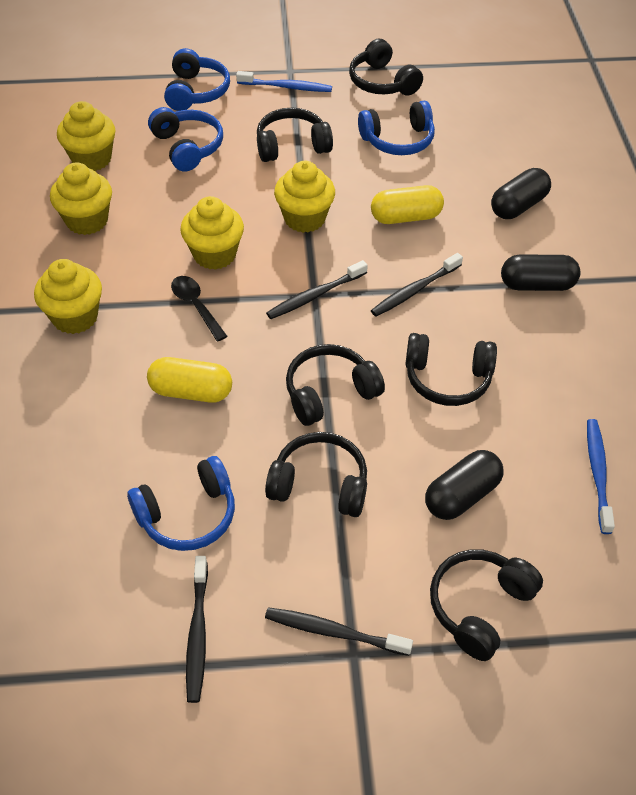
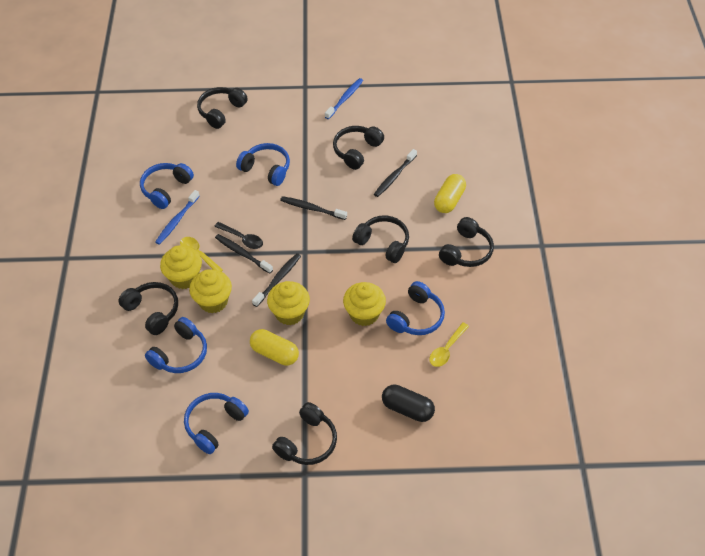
black capsule: 3 -> 1
blue headphones: 4 -> 5
yellow cupcake: 5 -> 4
yellow spoon: 0 -> 2

